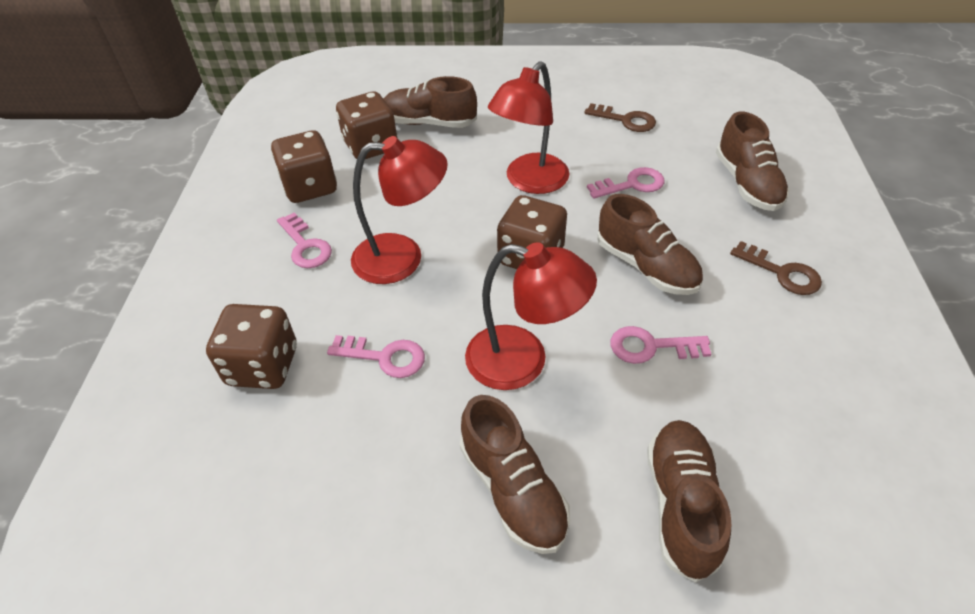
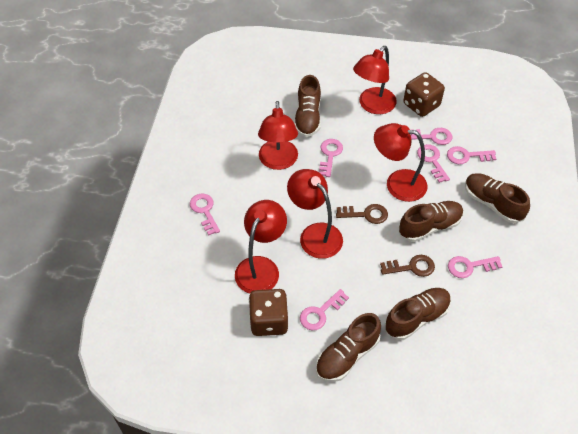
brown dice: 4 -> 2
pink key: 4 -> 7
red lamp: 3 -> 5

